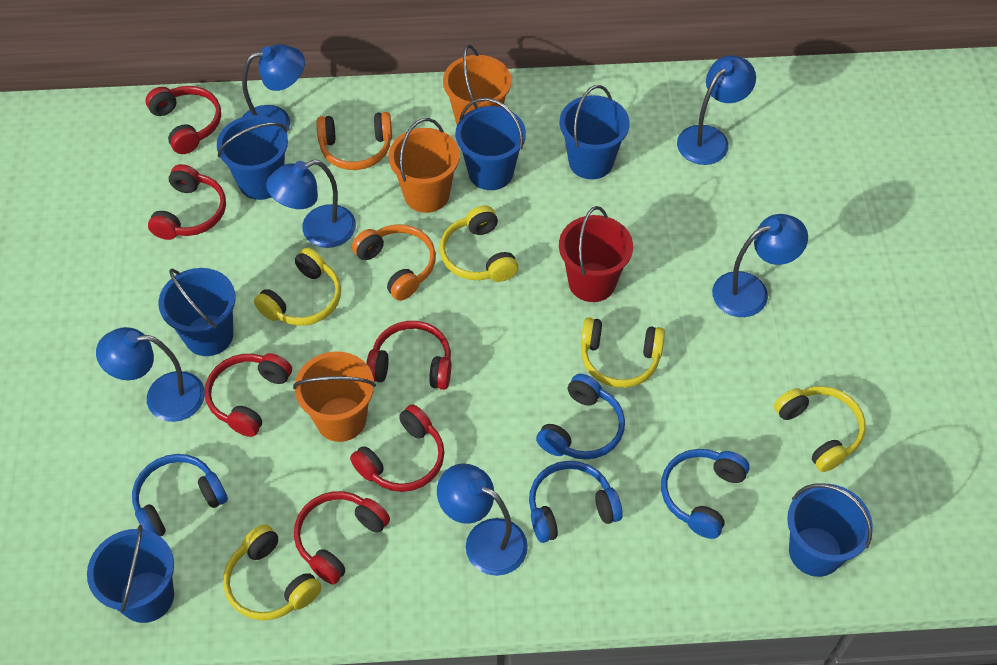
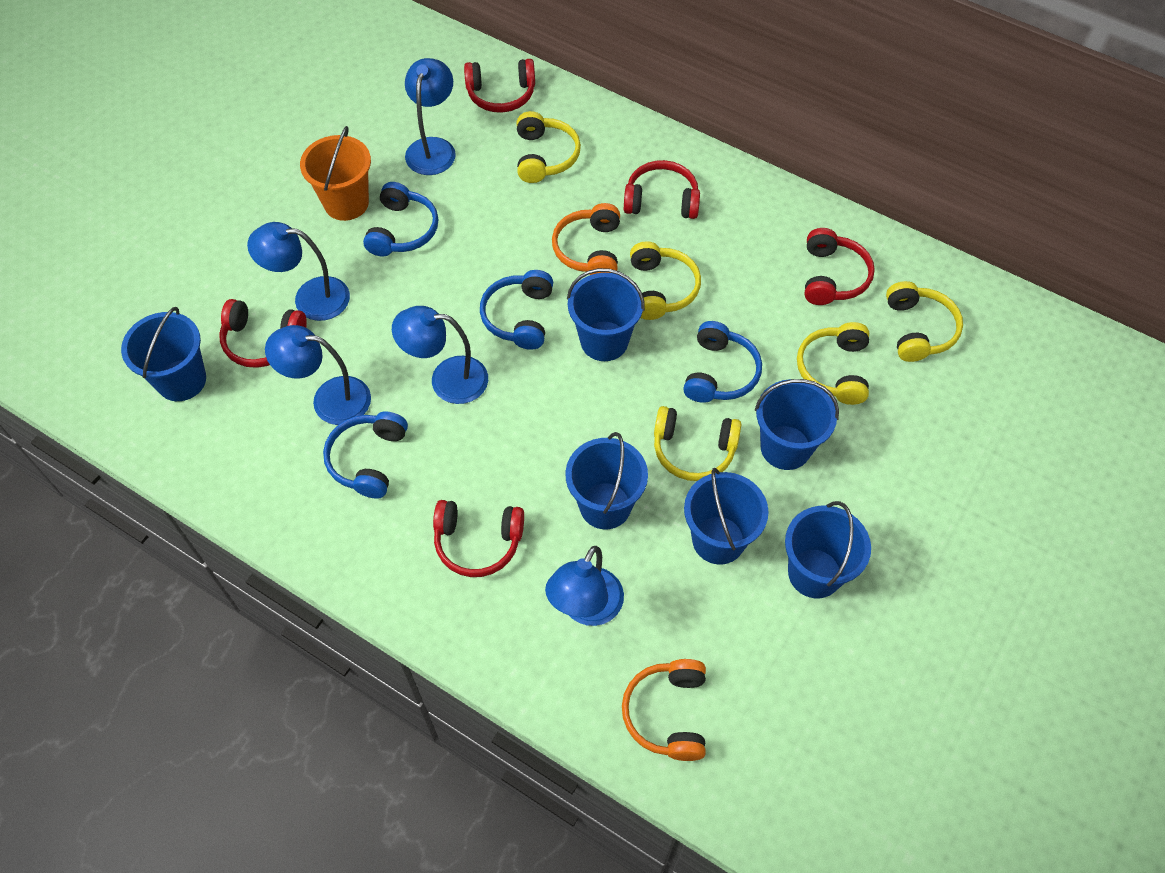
blue lamp: 6 -> 5
orange bucket: 3 -> 1
red bucket: 1 -> 0
red headphones: 6 -> 5

